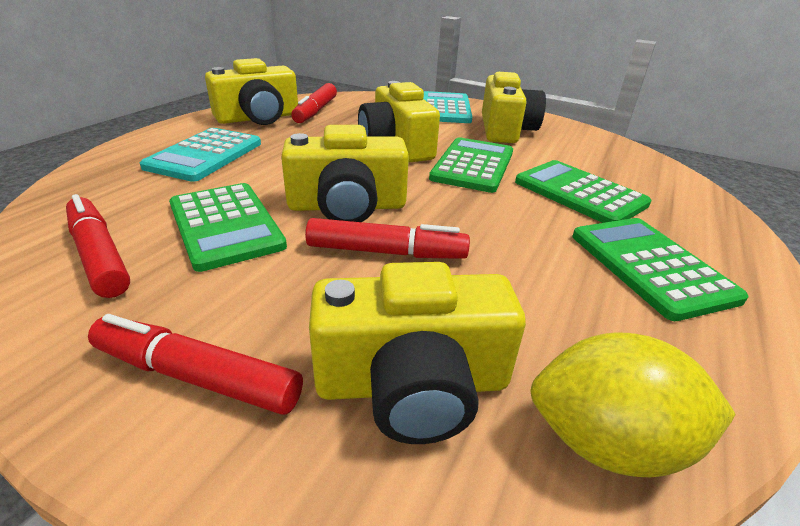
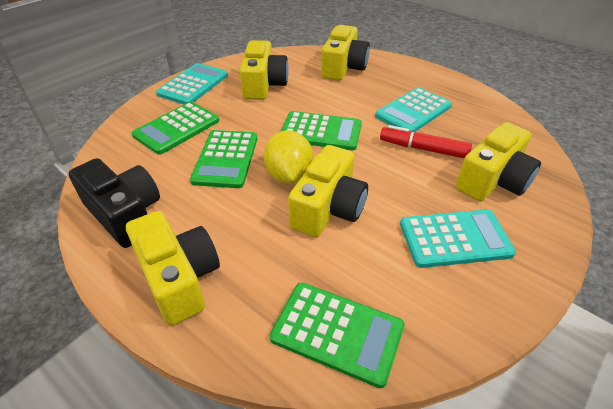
black camera: 0 -> 1
red marker: 4 -> 1
turquoise calculator: 2 -> 3

